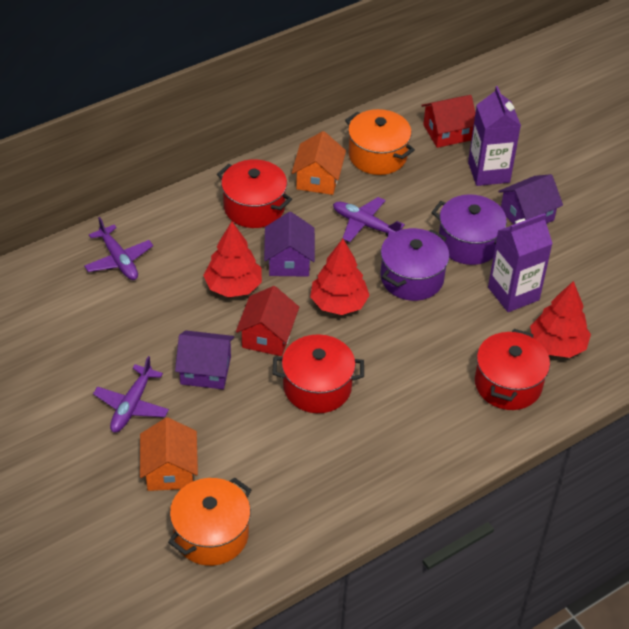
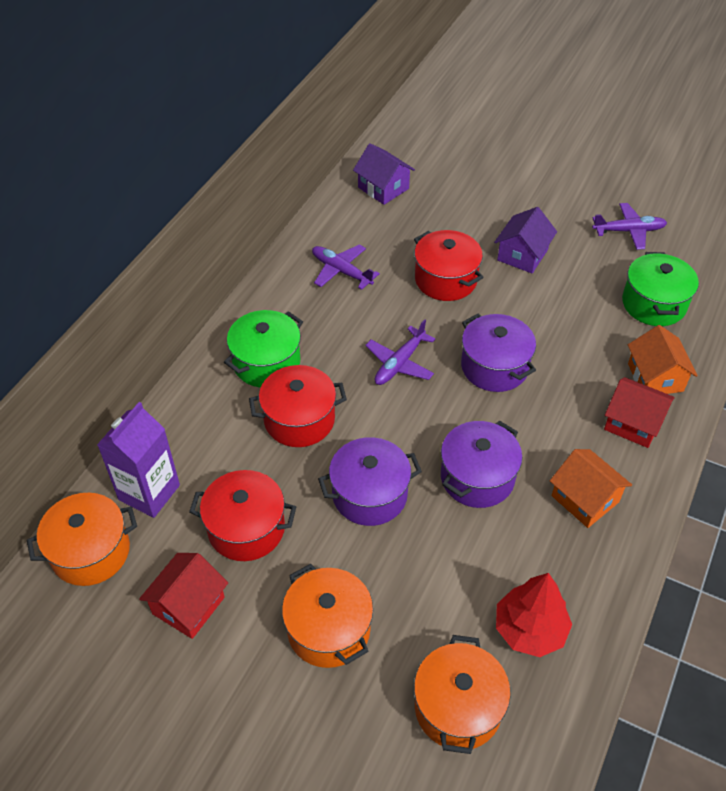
green pot: 0 -> 2
orange pot: 2 -> 3
purple carton: 2 -> 1
purple house: 3 -> 2
purple pot: 2 -> 3
red tree: 3 -> 1

